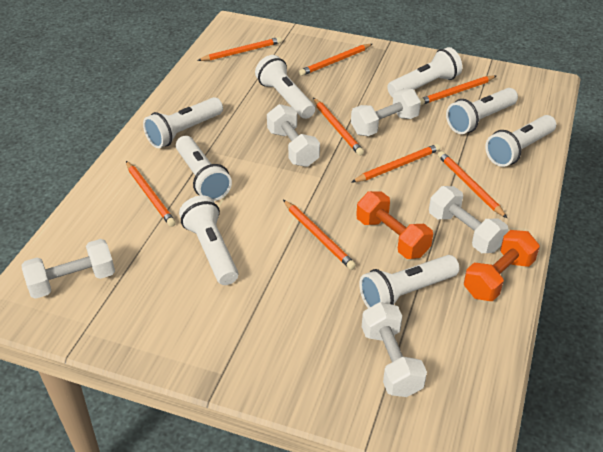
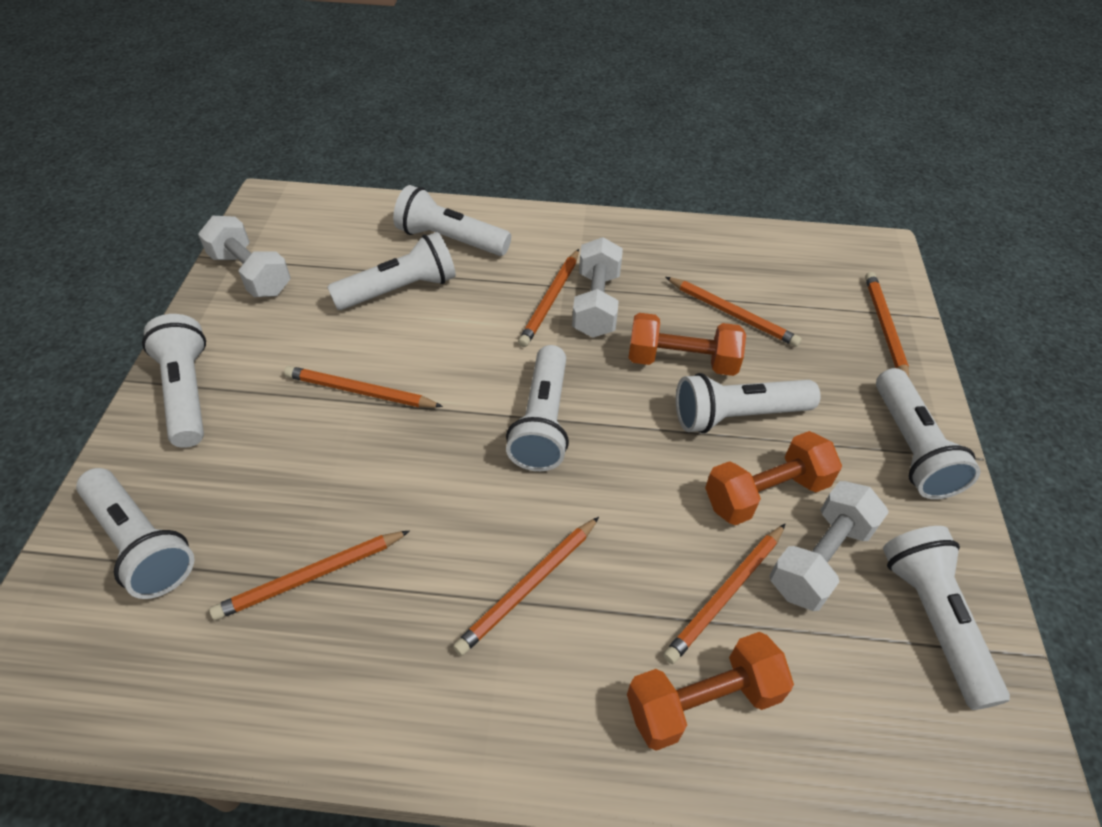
orange dumbbell: 2 -> 3
orange pencil: 8 -> 7
white dumbbell: 5 -> 3

